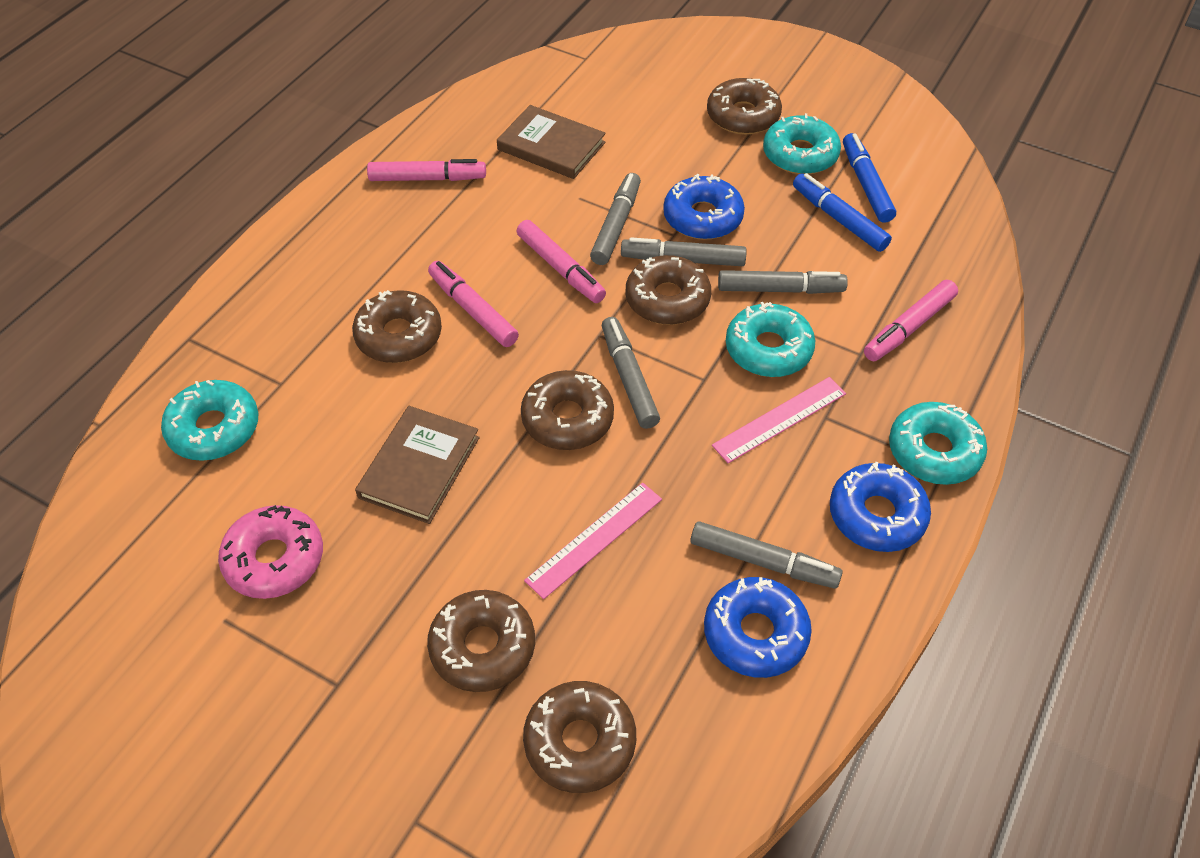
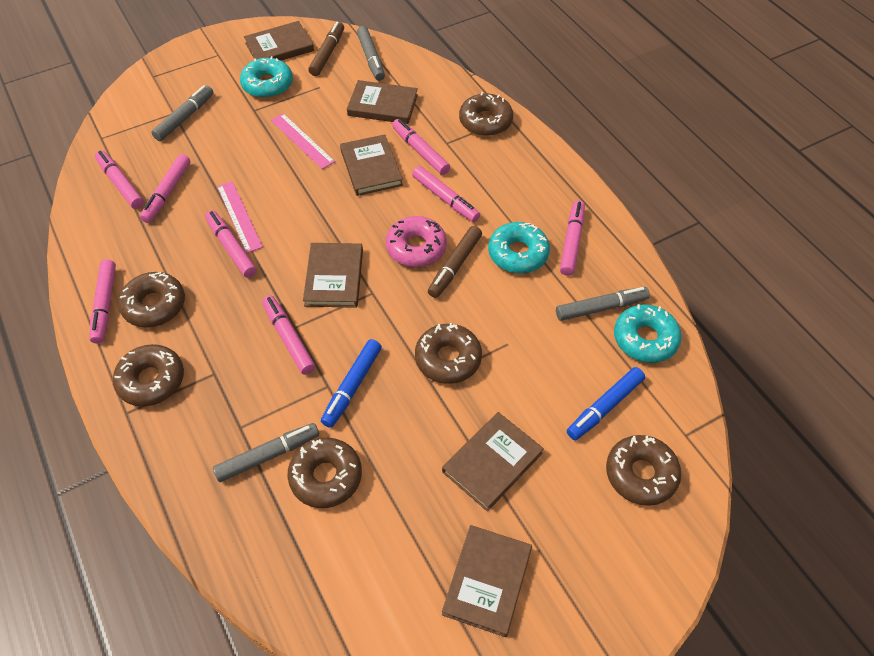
blue donut: 3 -> 0
brown book: 2 -> 6
brown marker: 0 -> 2
grey marker: 5 -> 4
pink marker: 4 -> 8
turquoise donut: 4 -> 3

